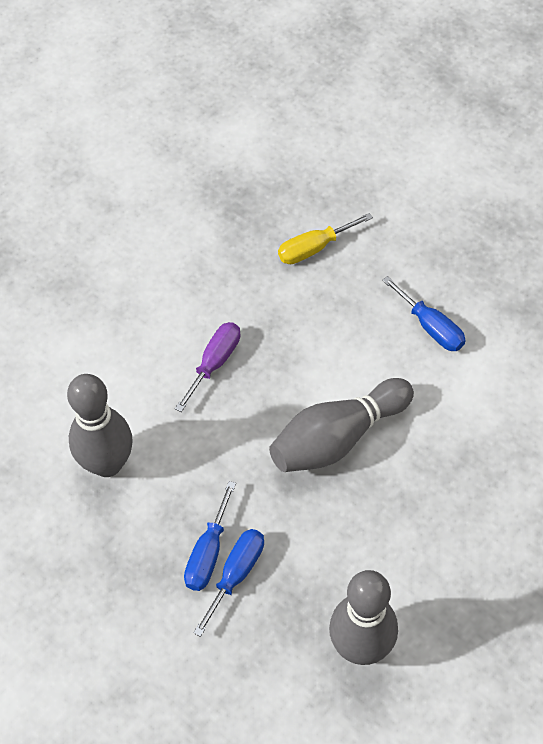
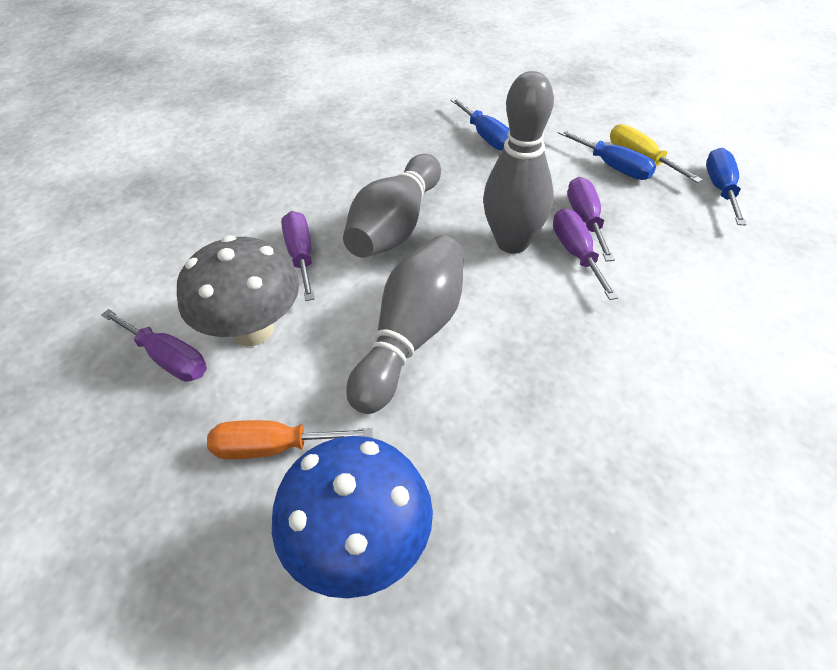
blue mushroom: 0 -> 1
grey mushroom: 0 -> 1
orange screwdriver: 0 -> 1
purple screwdriver: 1 -> 4

